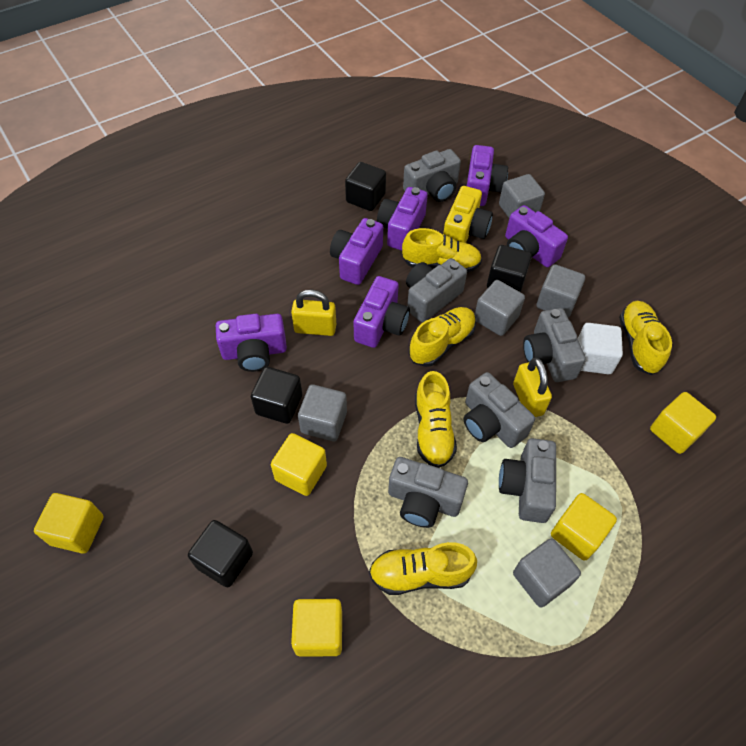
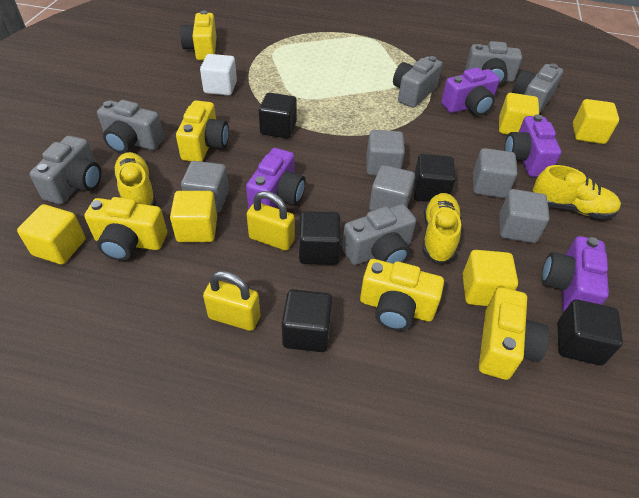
black cube: 4 -> 5
purple camera: 6 -> 4
yellow camera: 1 -> 5
yellow shoe: 5 -> 3

